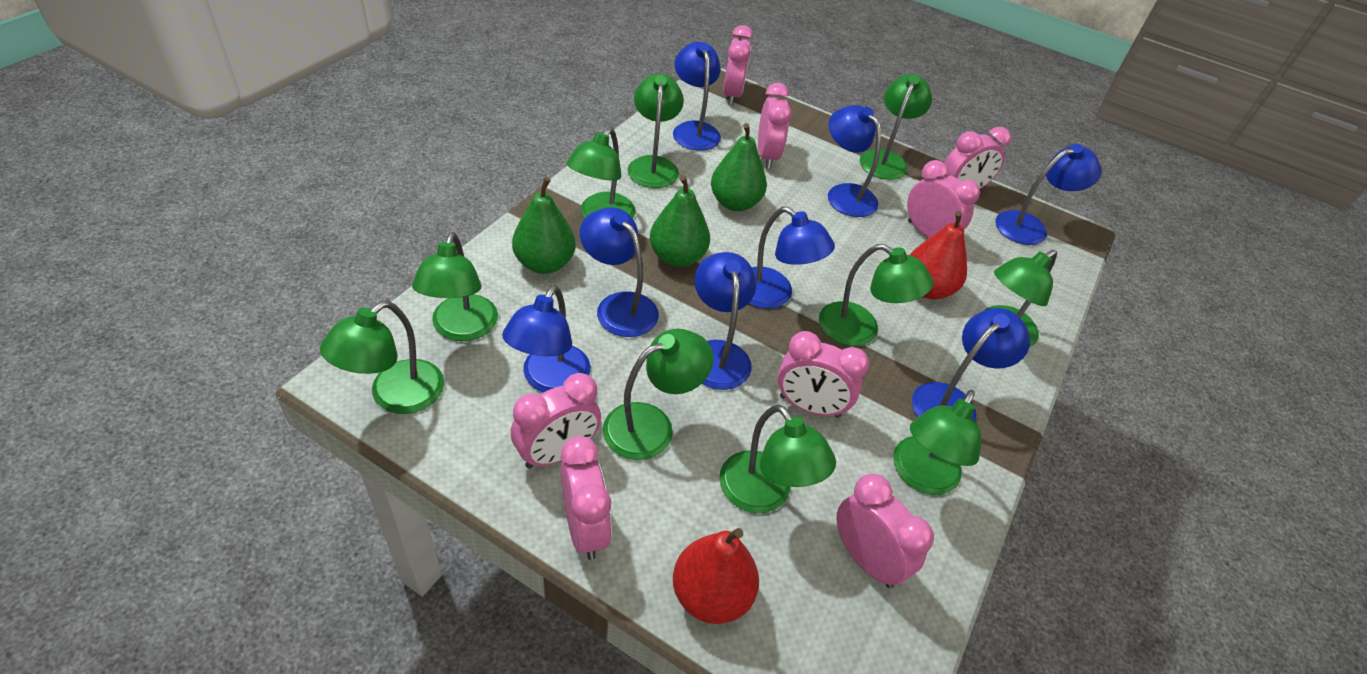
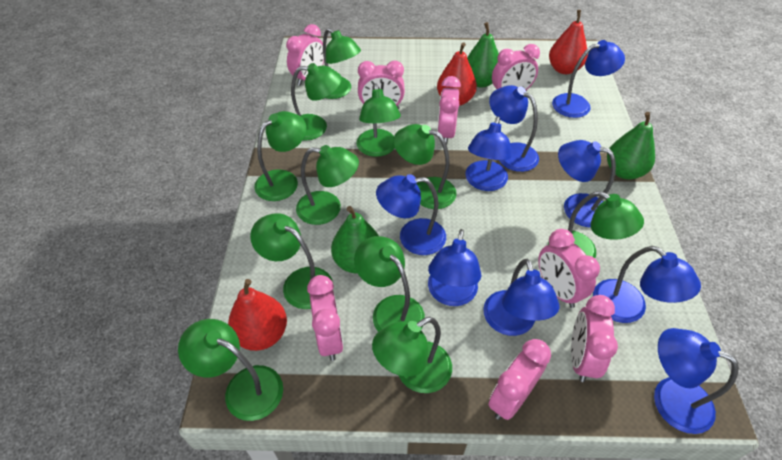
blue lamp: 8 -> 9
green lamp: 10 -> 11
red pear: 2 -> 3

